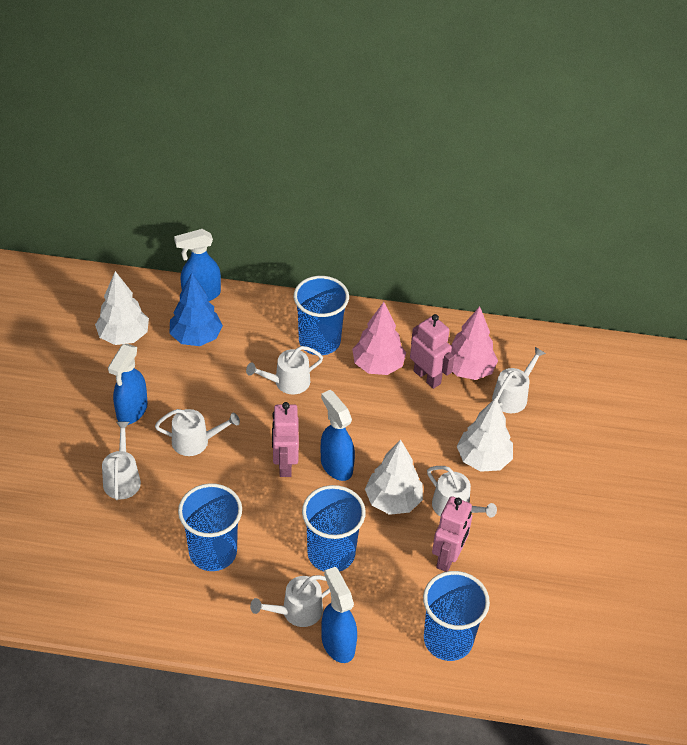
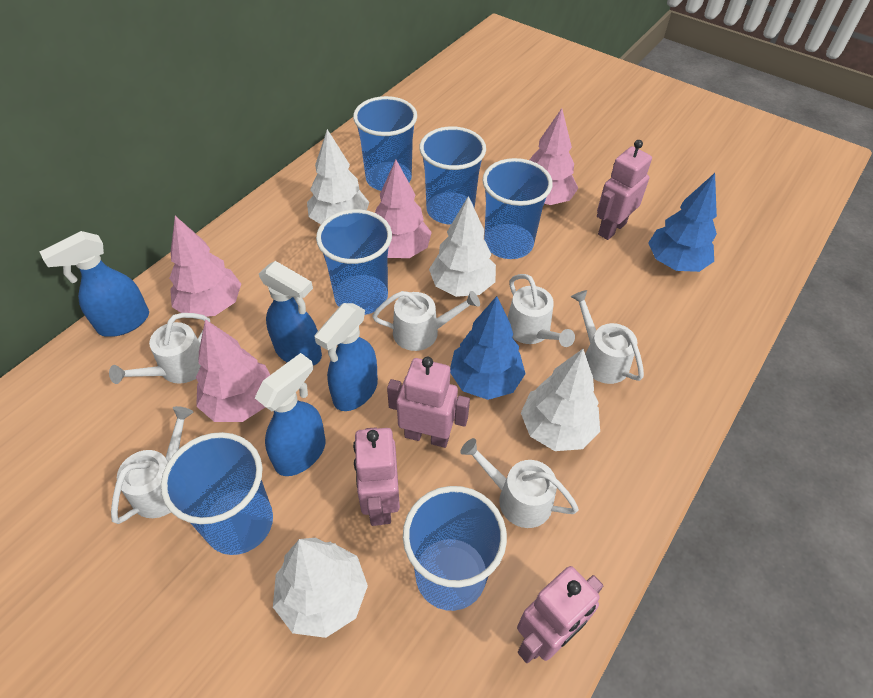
blue cup: 4 -> 6
blue tree: 1 -> 2
pink robot: 3 -> 4
pink tree: 2 -> 4
white tree: 3 -> 4

